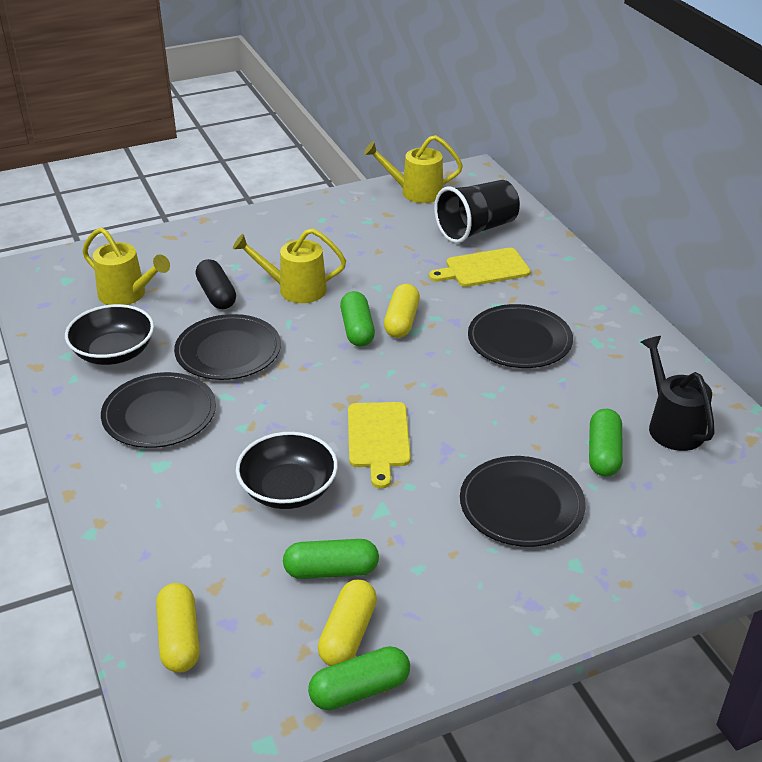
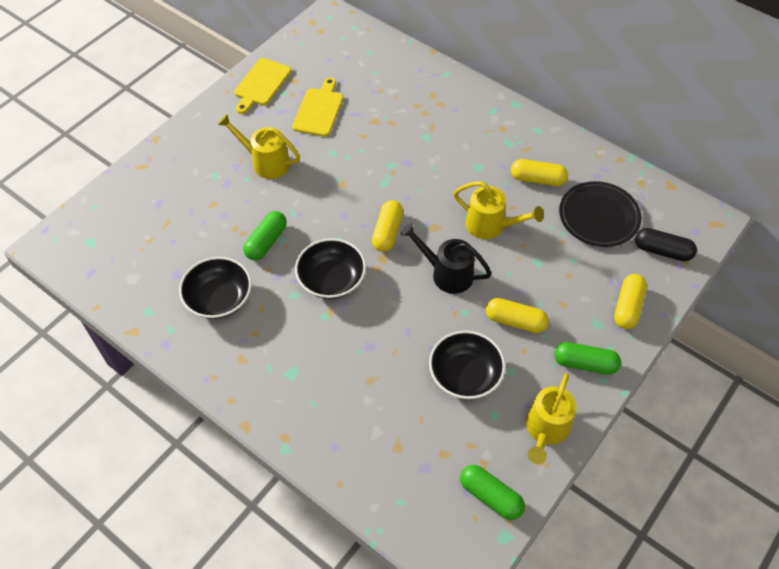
black bowl: 2 -> 3
black cup: 1 -> 0
black plate: 4 -> 1
green capsule: 4 -> 3
yellow capsule: 3 -> 4

